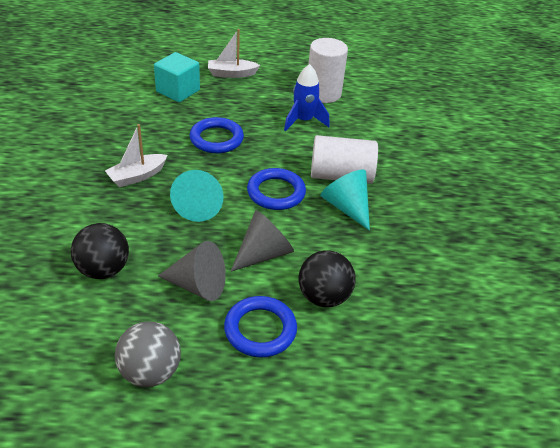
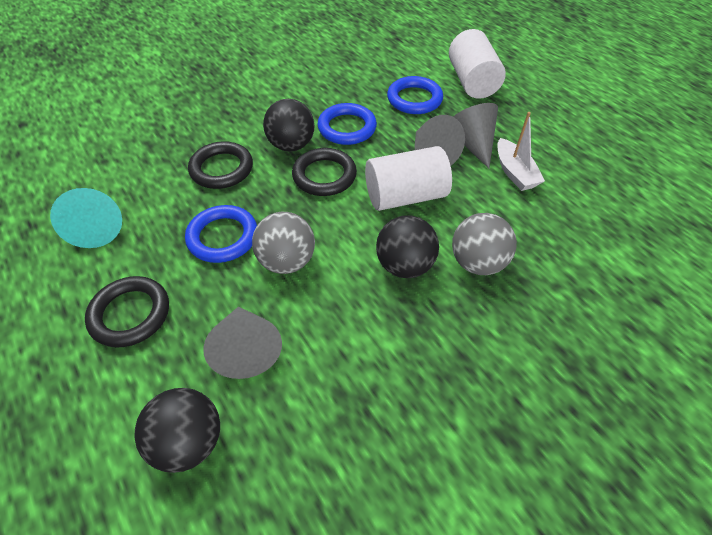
black ball: 2 -> 3
black ring: 0 -> 3
blue rocket: 1 -> 0
grey ball: 1 -> 2
grey cone: 2 -> 3
turquoise cone: 2 -> 1
turquoise cube: 1 -> 0
white boat: 2 -> 1

